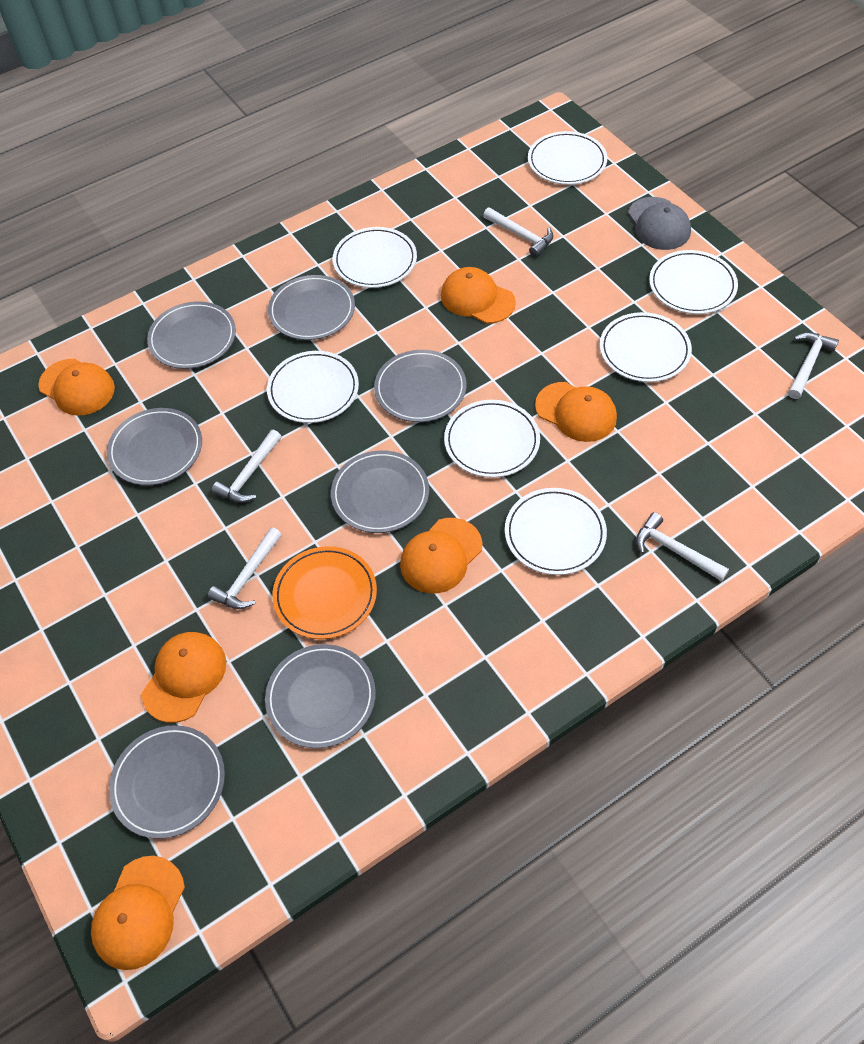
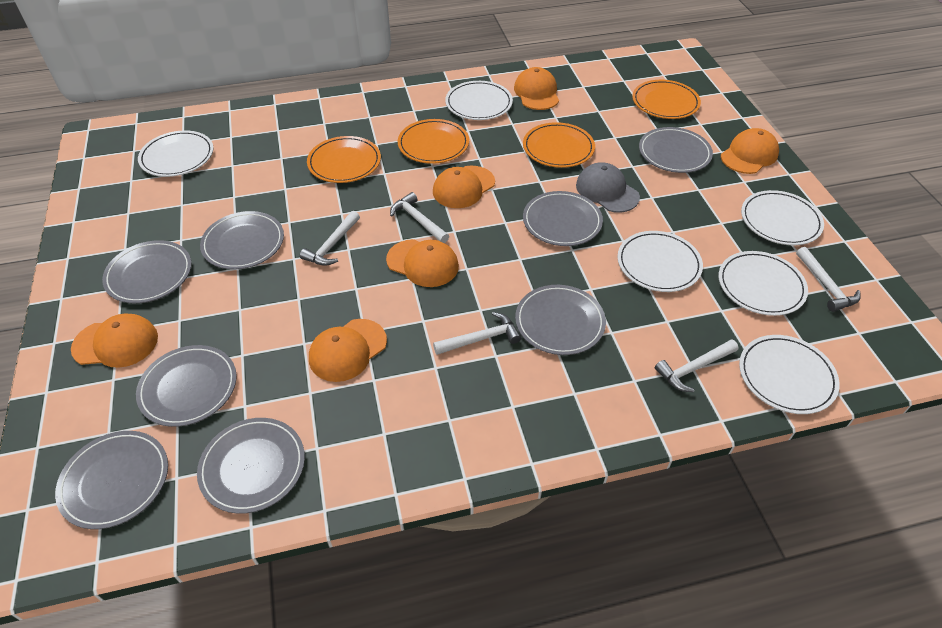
grey plate: 7 -> 8
orange plate: 1 -> 4
white plate: 7 -> 6

